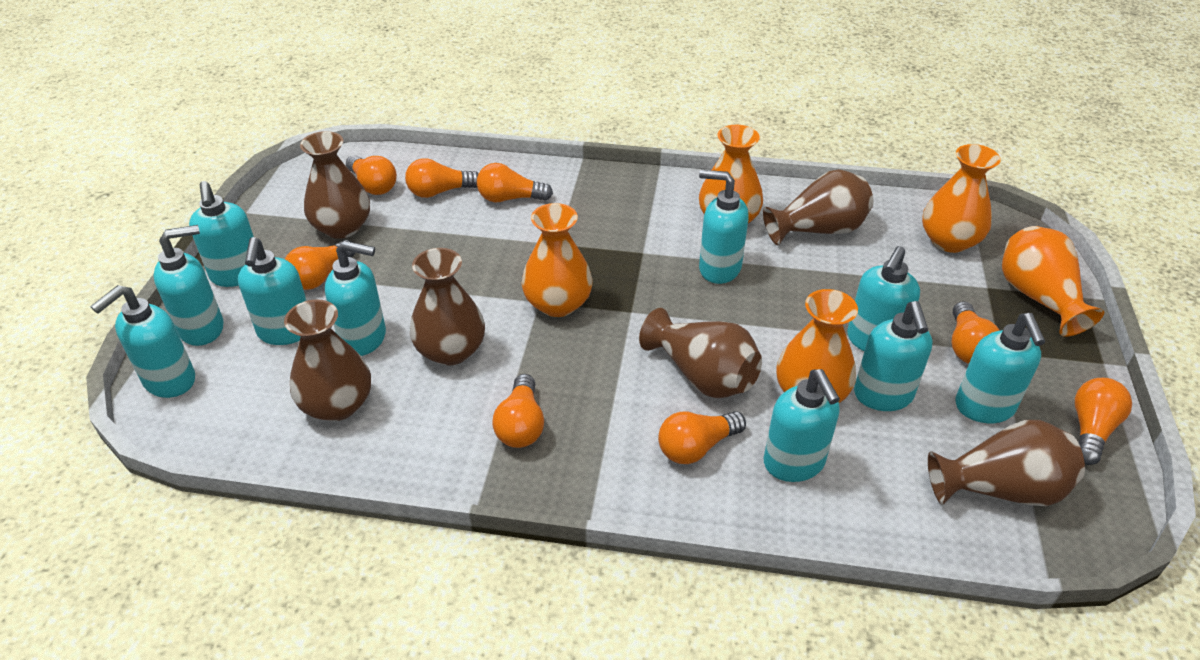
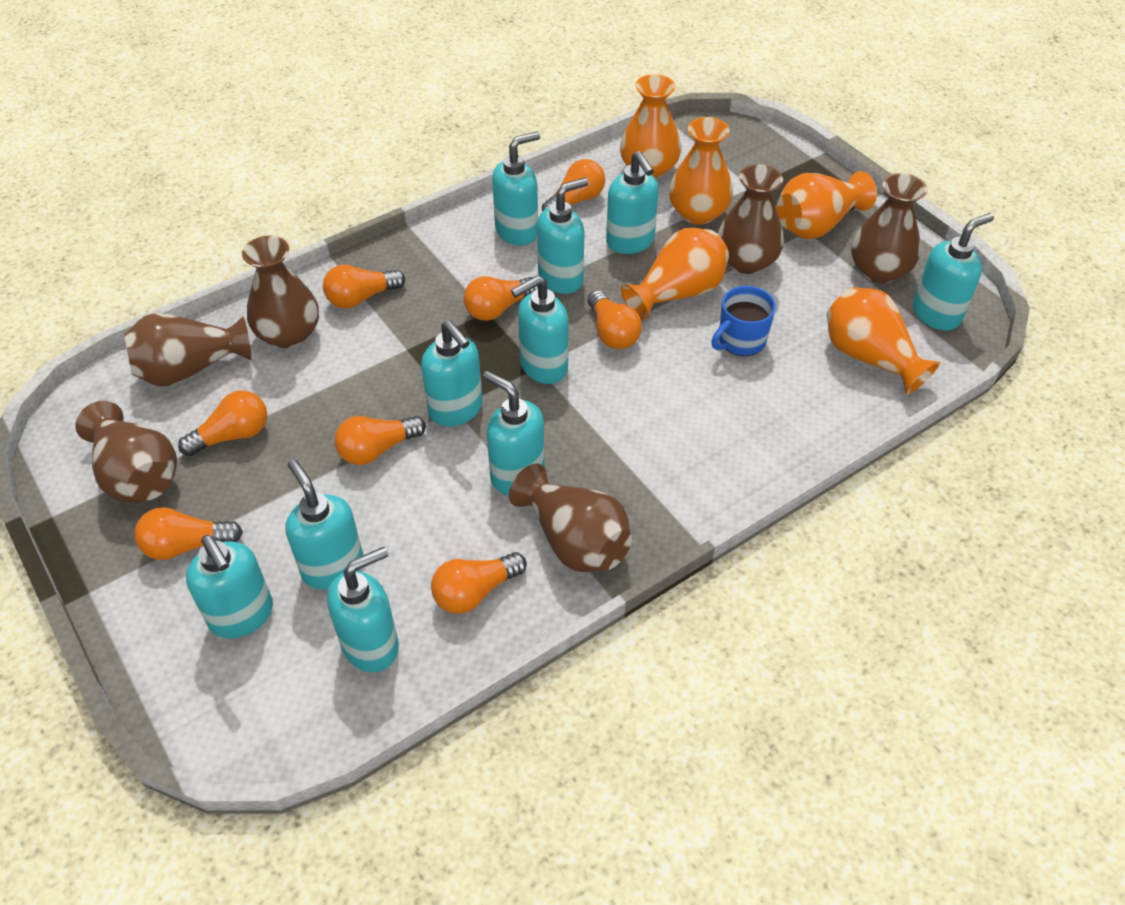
blue mug: 0 -> 1

